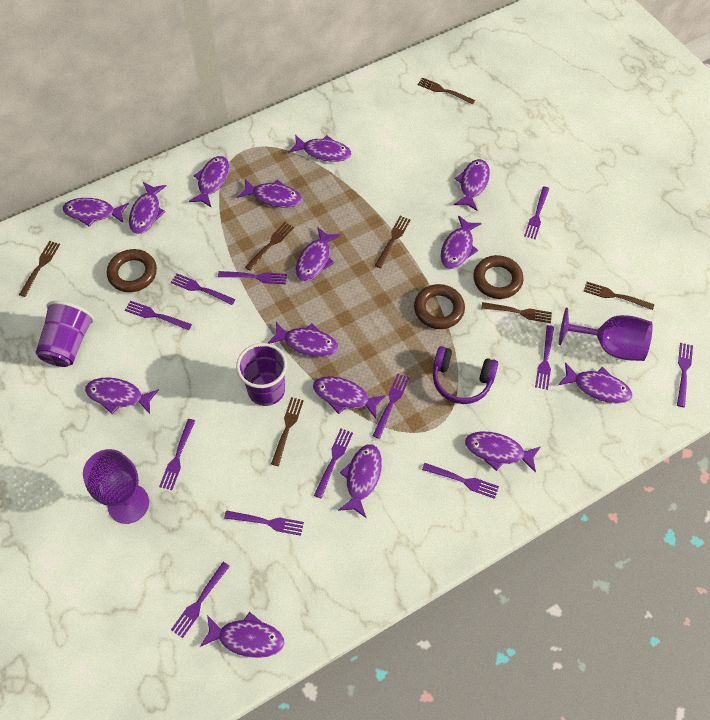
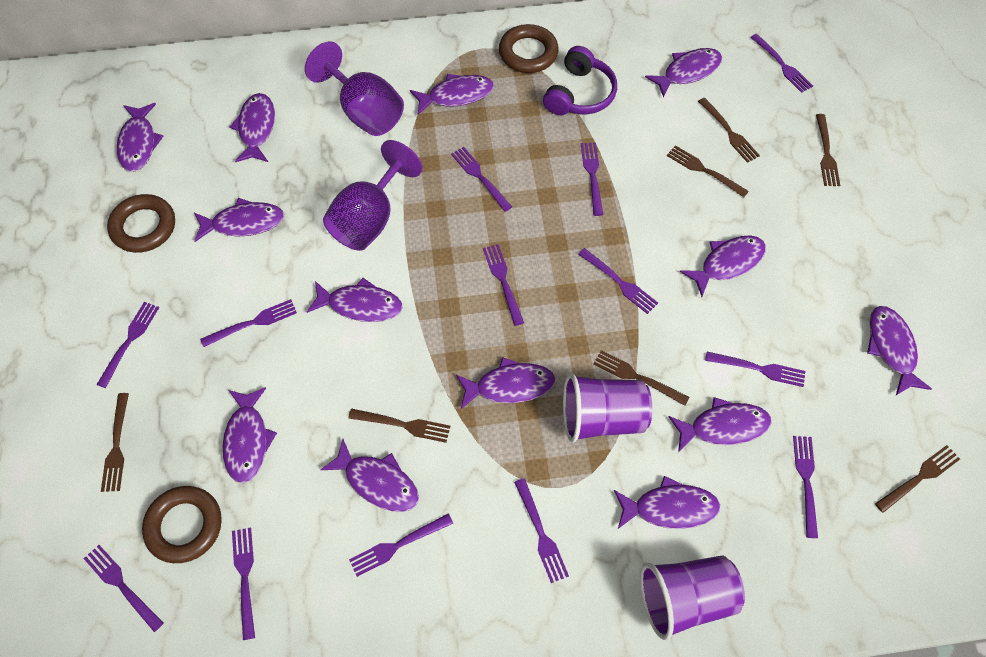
purple fish: 15 -> 13
purple fork: 12 -> 13

